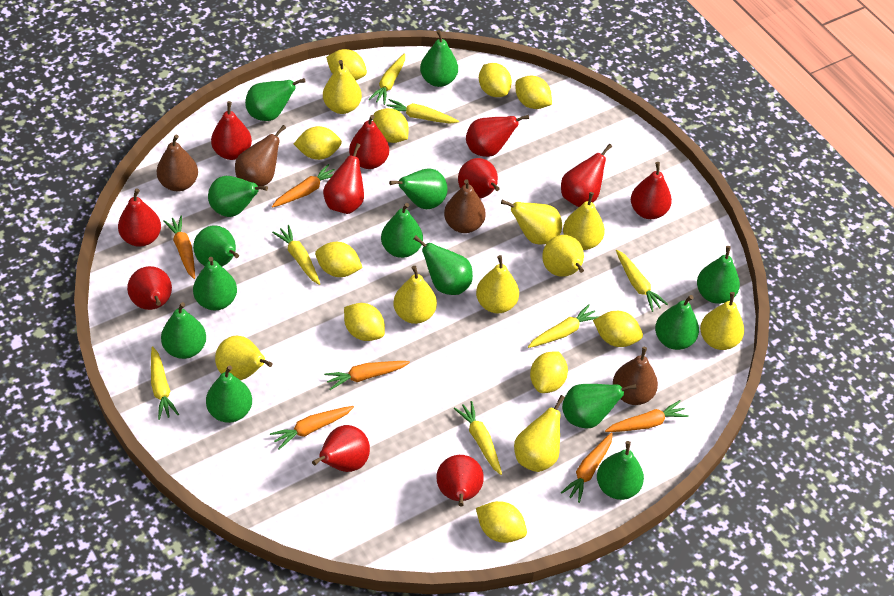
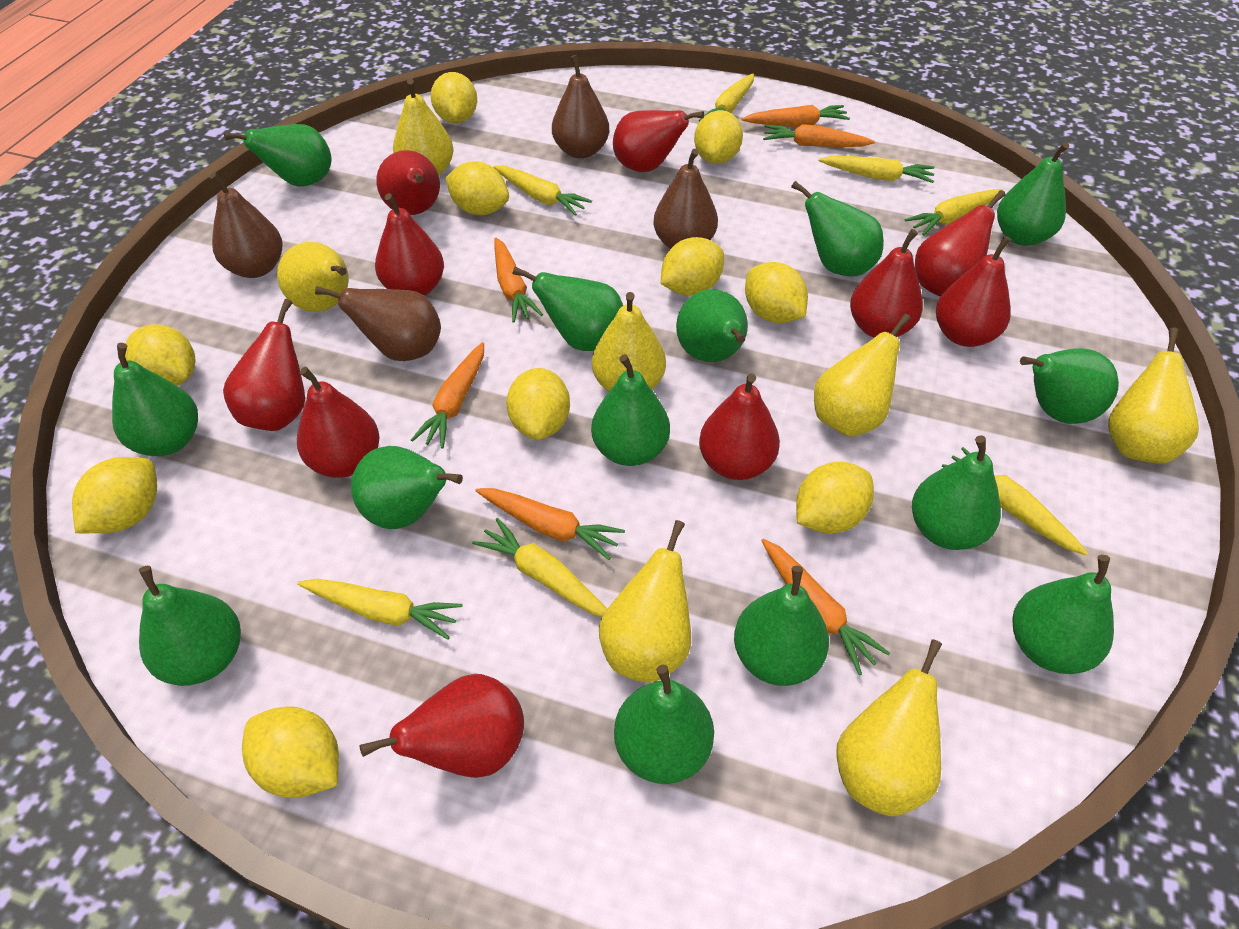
red pear: 11 -> 10
yellow pear: 9 -> 7

